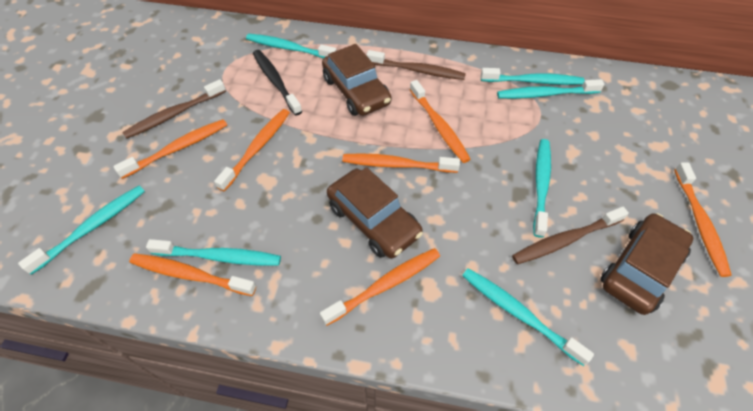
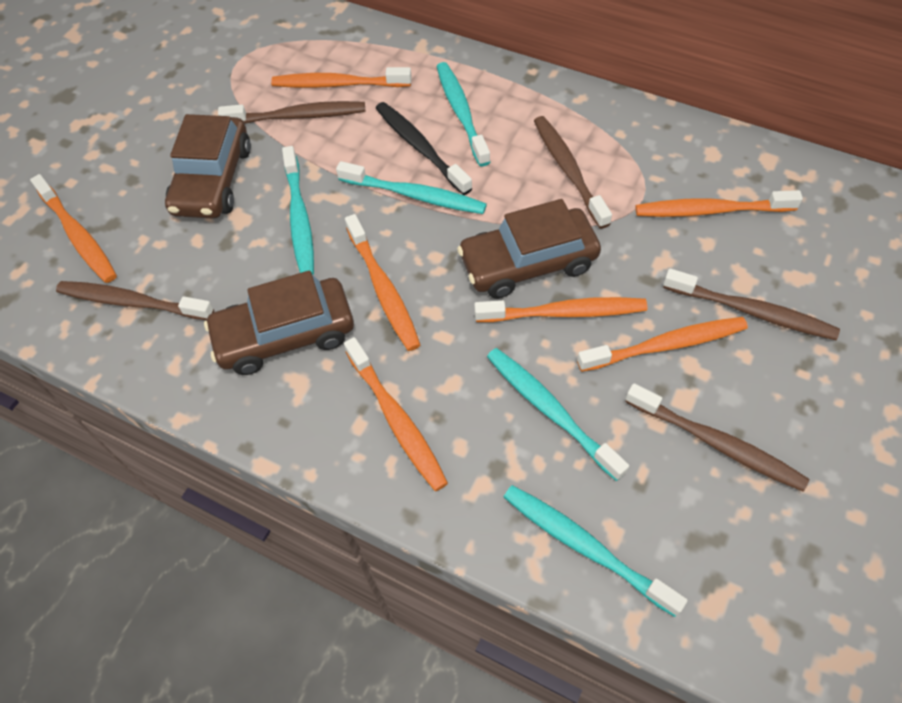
brown toothbrush: 3 -> 5
turquoise toothbrush: 7 -> 5

